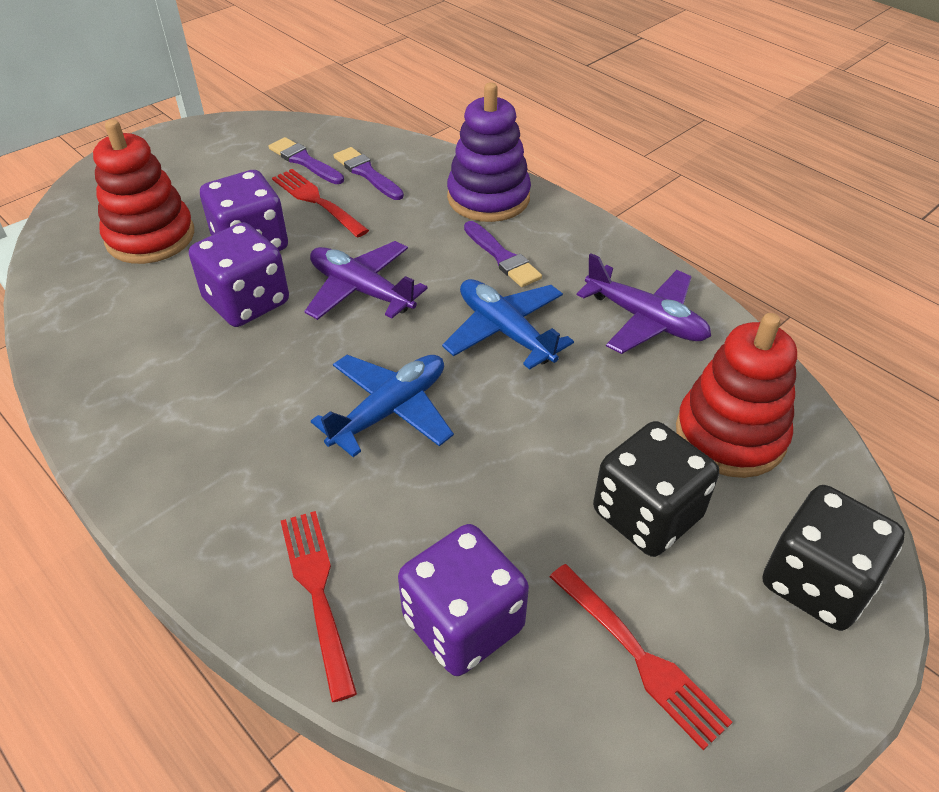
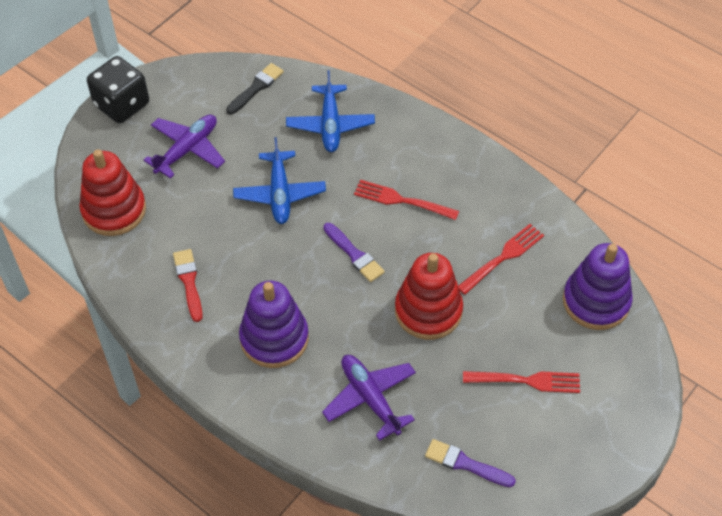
black brush: 0 -> 1
black dice: 2 -> 1
purple brush: 3 -> 2
purple dice: 3 -> 0
purple stacking toy: 1 -> 2
red brush: 0 -> 1

